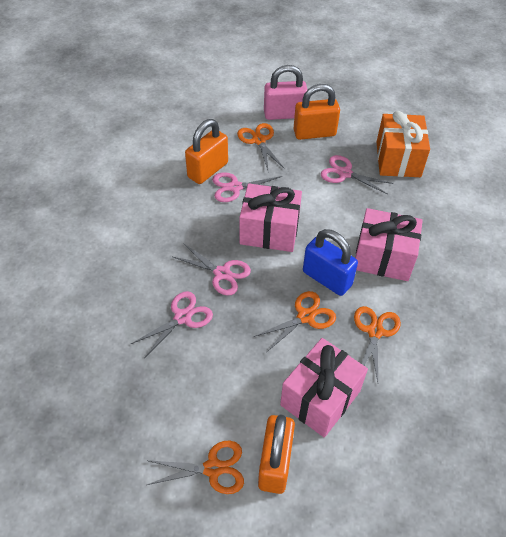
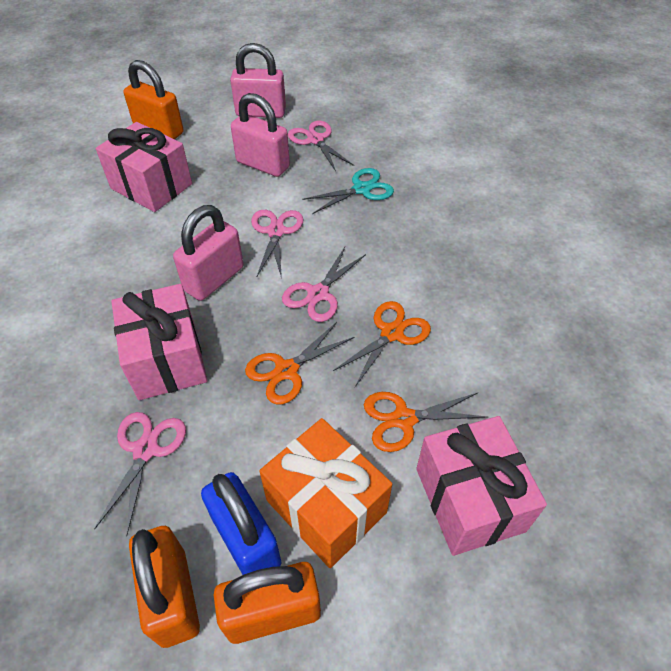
orange scissors: 4 -> 3
pink padlock: 1 -> 3
turquoise scissors: 0 -> 1

